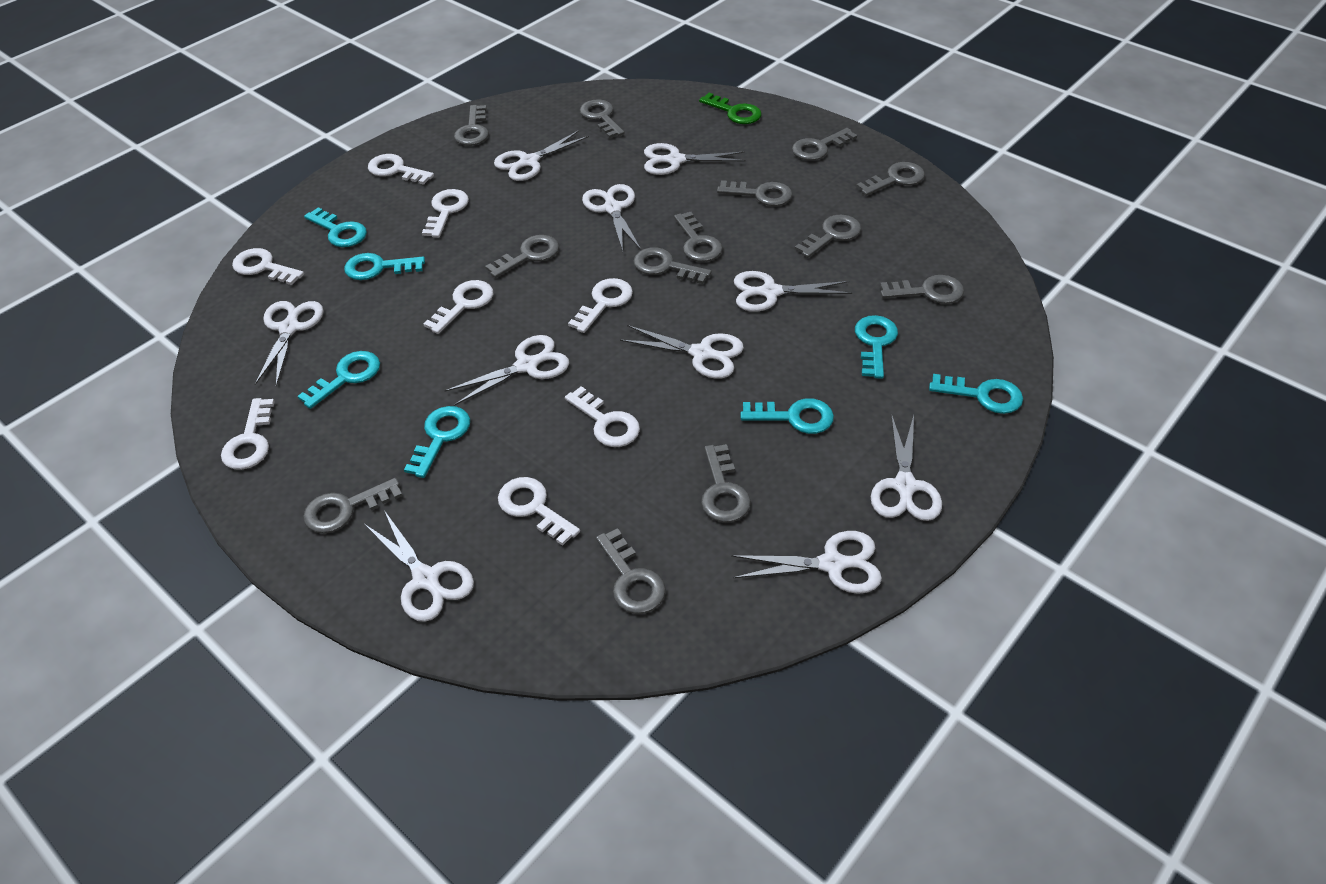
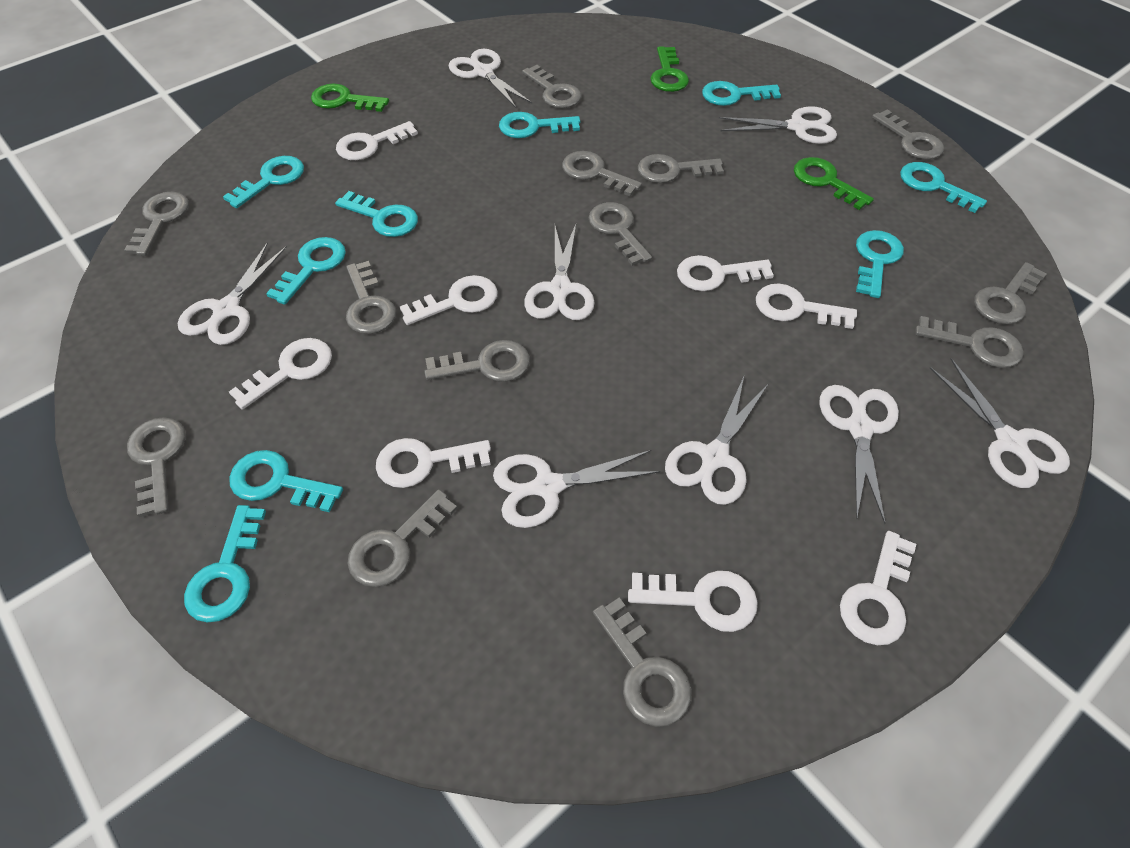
green key: 1 -> 3
turquoise key: 7 -> 9
white scissors: 10 -> 8

